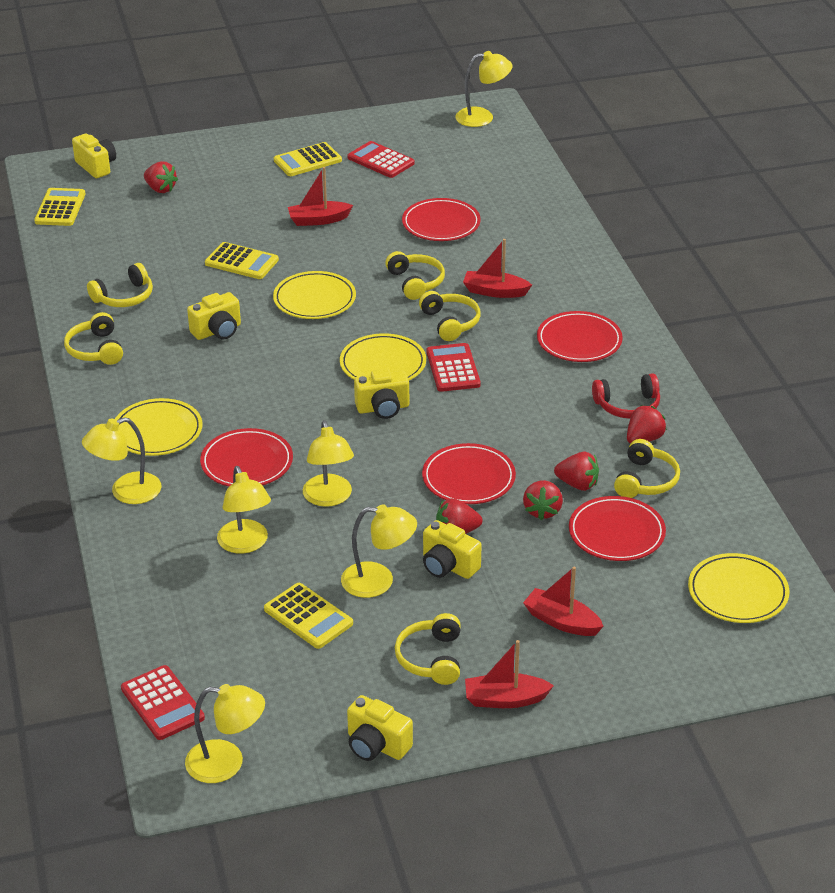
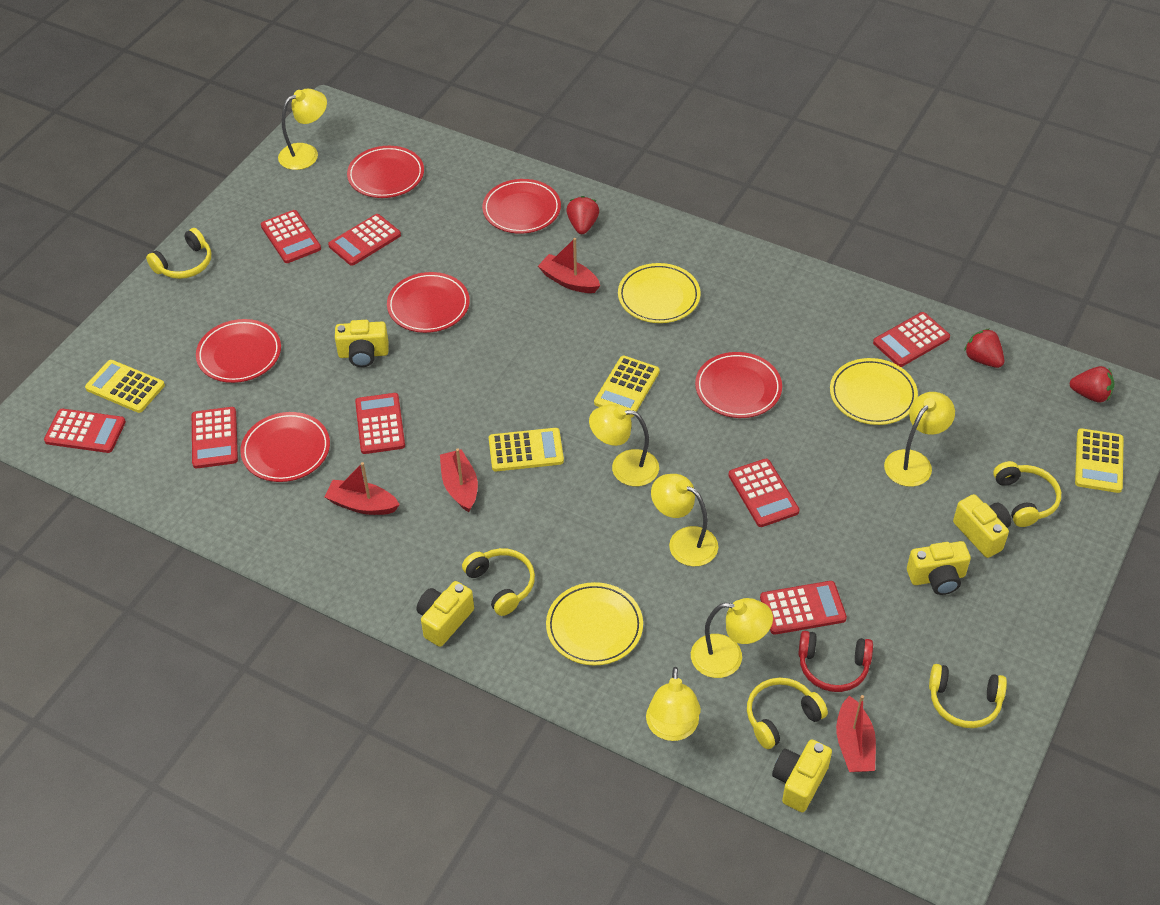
red calculator: 3 -> 8
red plate: 5 -> 6
red strawberry: 5 -> 3
yellow headphones: 6 -> 5
yellow plate: 4 -> 3

